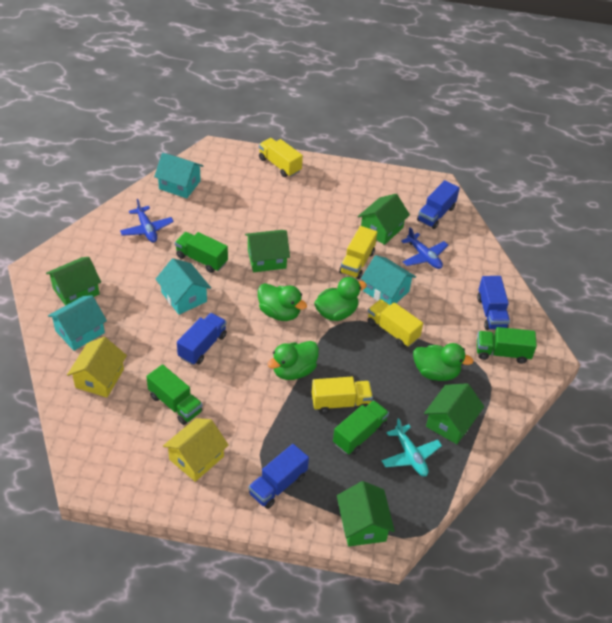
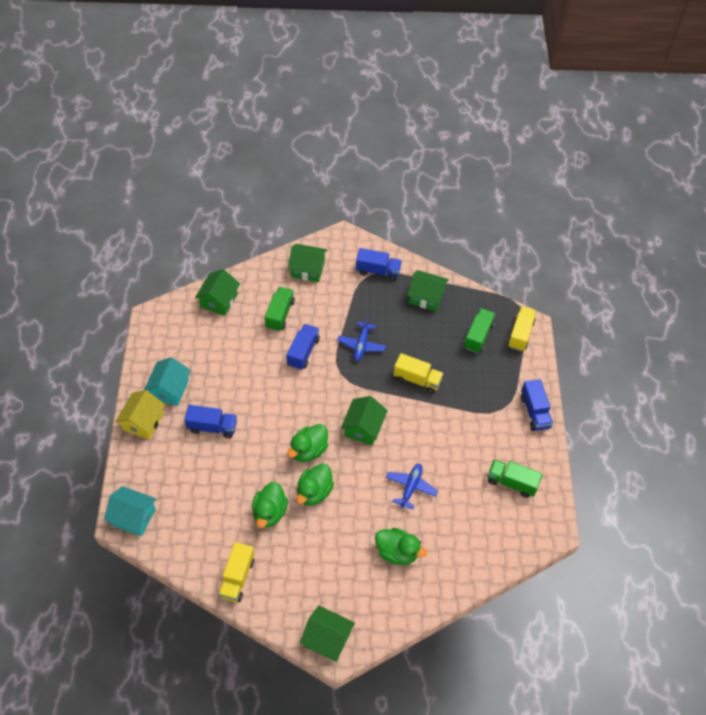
green truck: 4 -> 3
turquoise house: 4 -> 2
turquoise plane: 1 -> 0
yellow house: 2 -> 1
yellow truck: 4 -> 3

